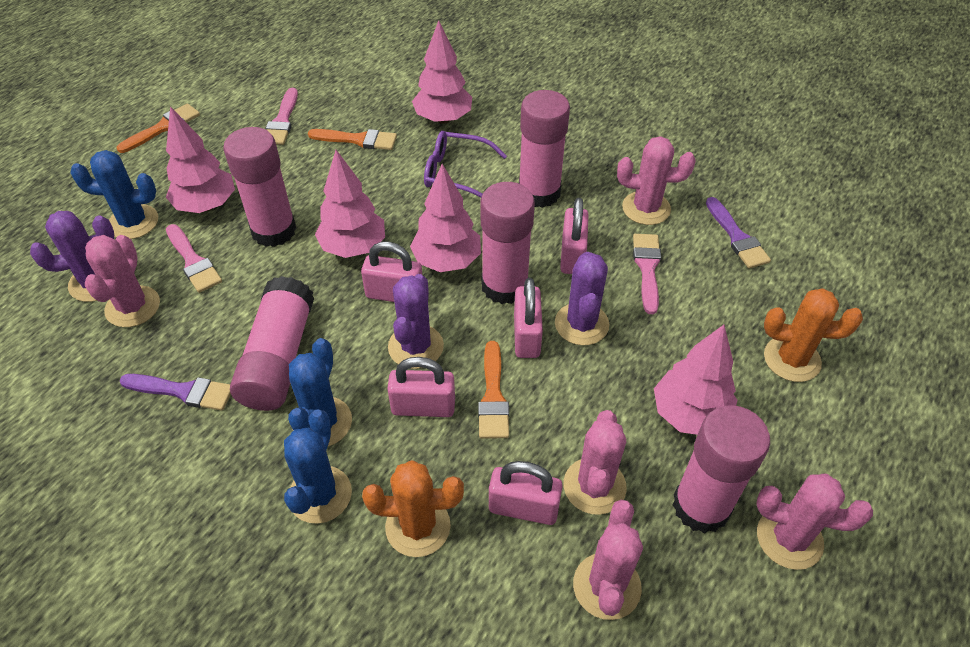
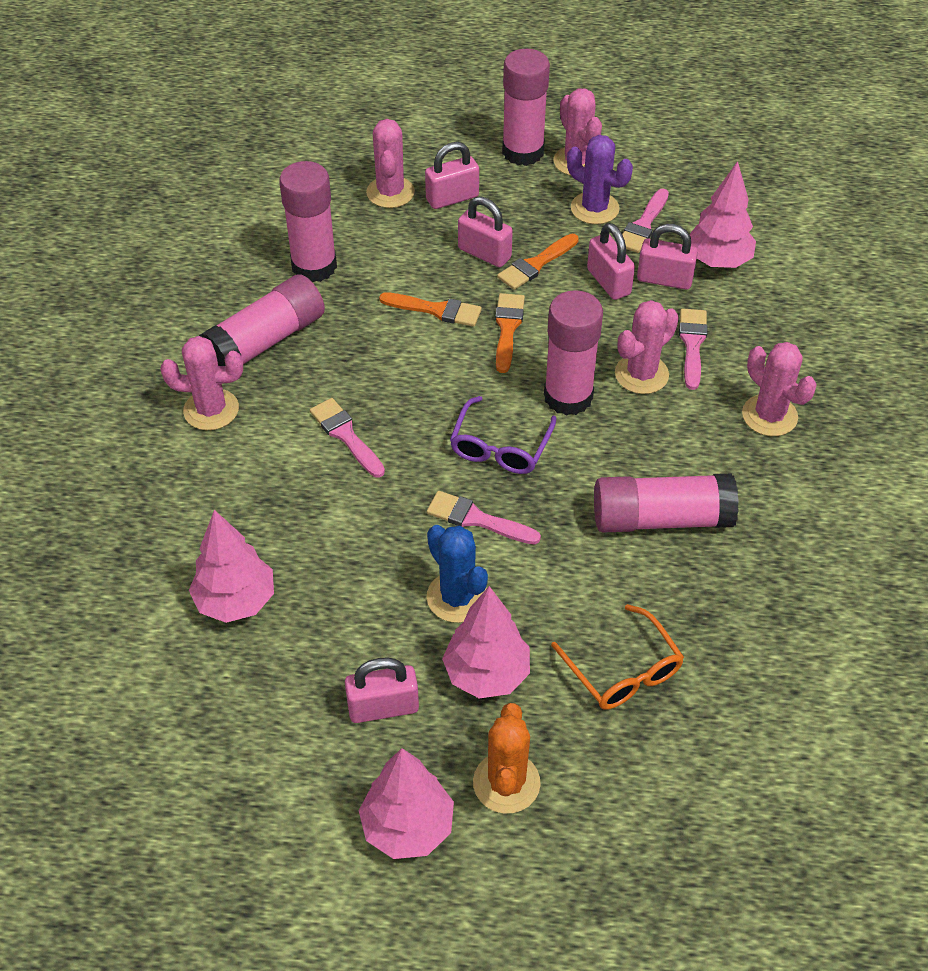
blue cactus: 3 -> 1
orange cactus: 2 -> 1
orange glasses: 0 -> 1
pink brush: 3 -> 4
pink tree: 5 -> 4
purple brush: 2 -> 0
purple cactus: 3 -> 1

